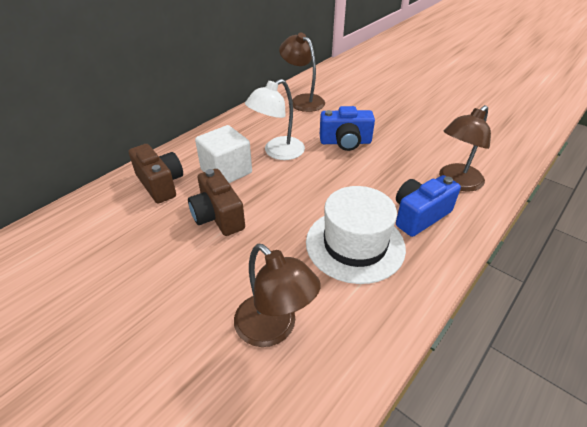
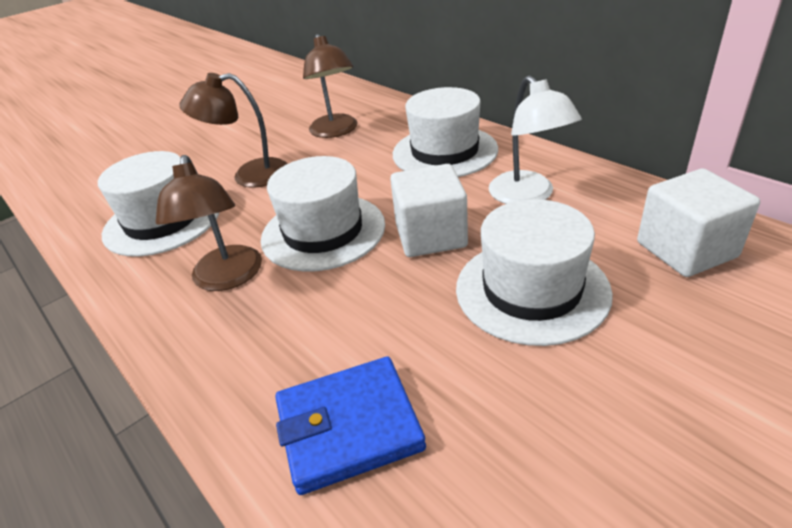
blue camera: 2 -> 0
blue wallet: 0 -> 1
brown camera: 2 -> 0
white cube: 1 -> 2
white hat: 1 -> 4

